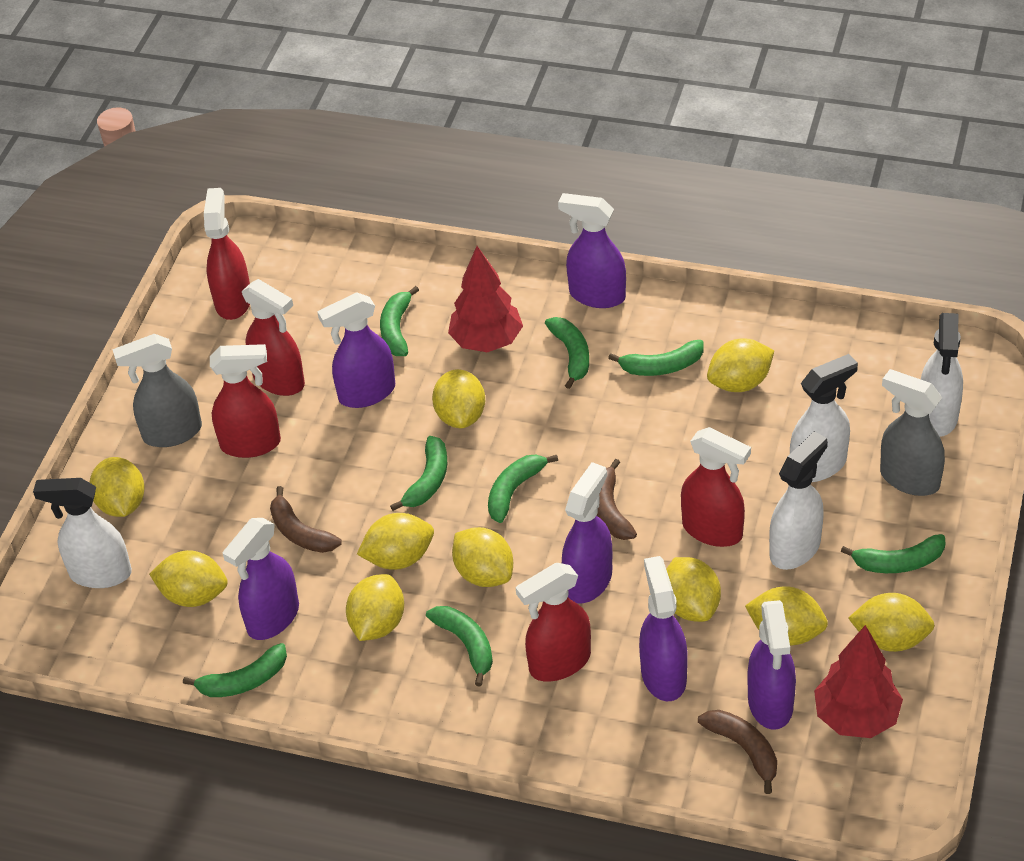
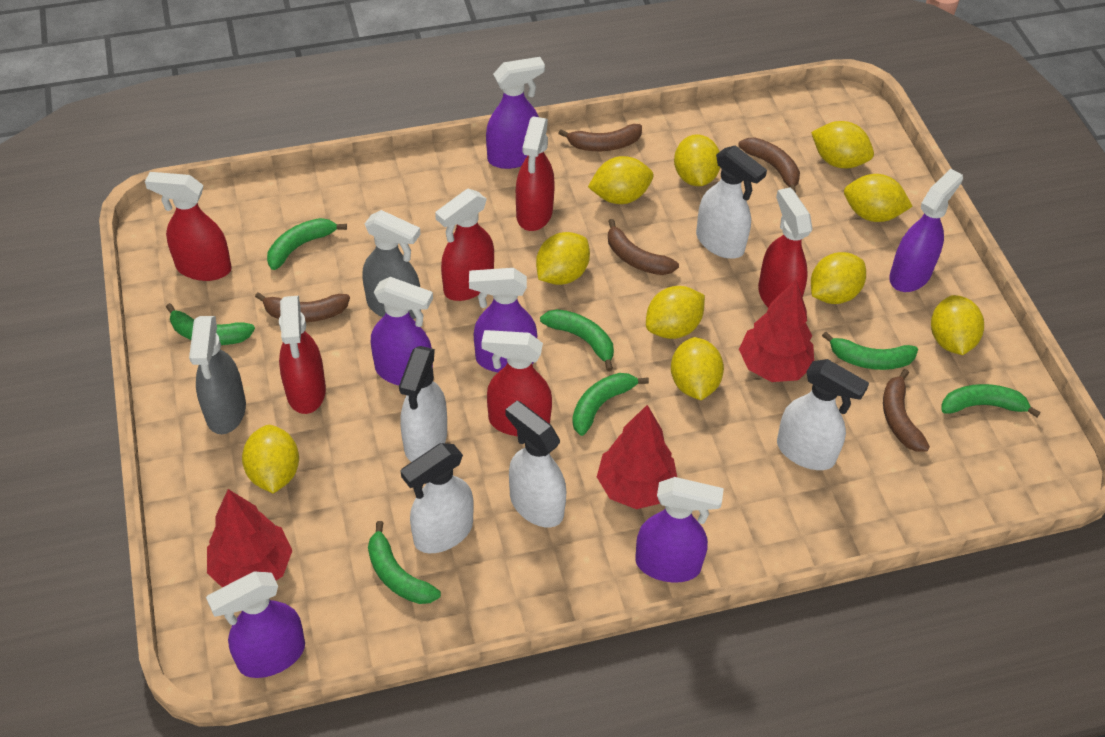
brown banana: 3 -> 5
green banana: 8 -> 7
red spray bottle: 5 -> 6
red tree: 2 -> 3
white spray bottle: 4 -> 5

